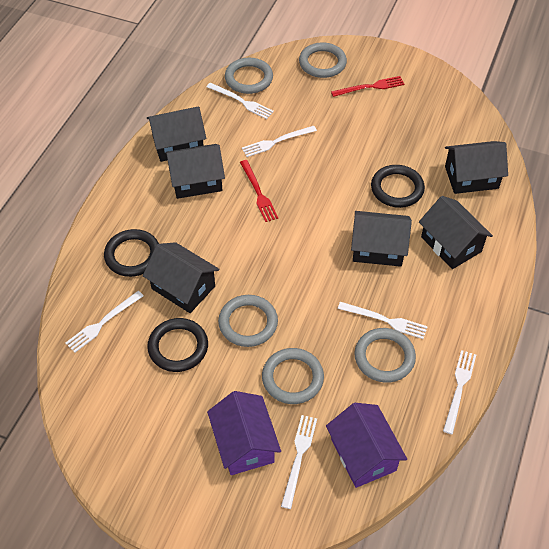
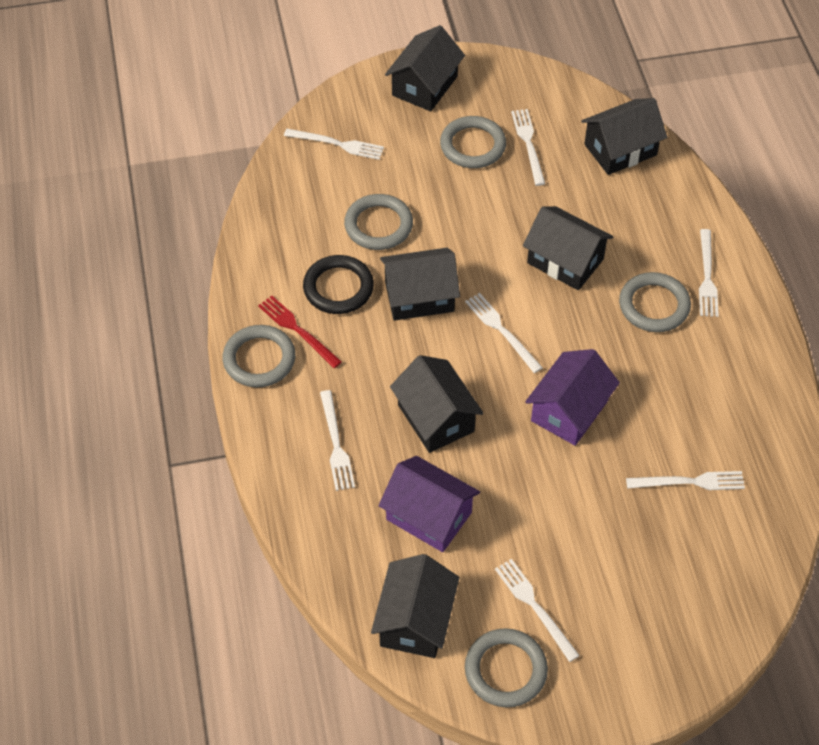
black ring: 3 -> 1
red fork: 2 -> 1
white fork: 6 -> 7

